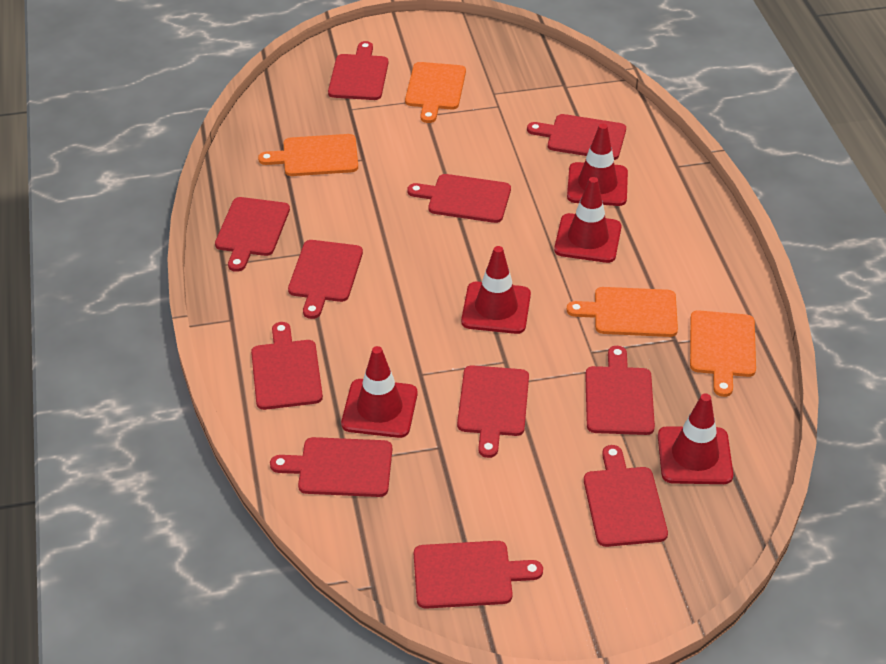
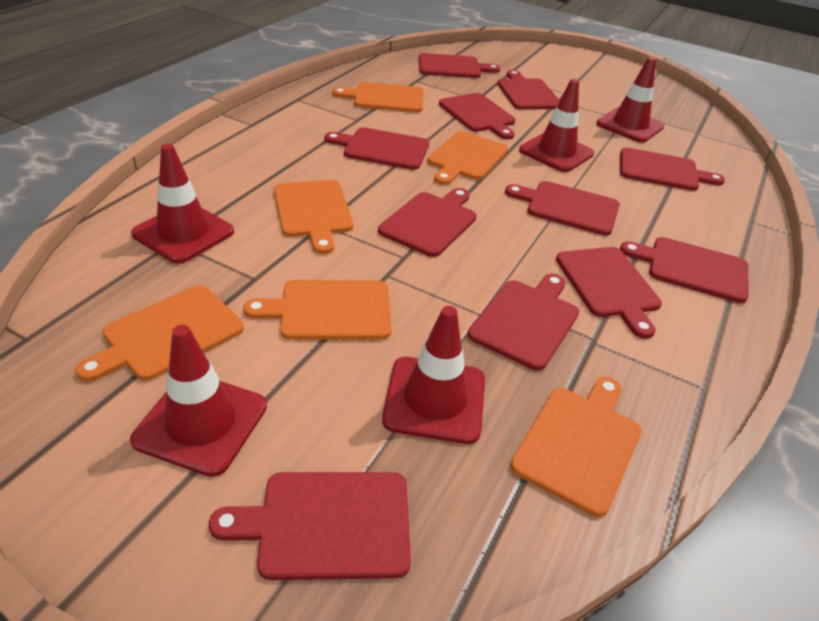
orange cutting board: 4 -> 6

